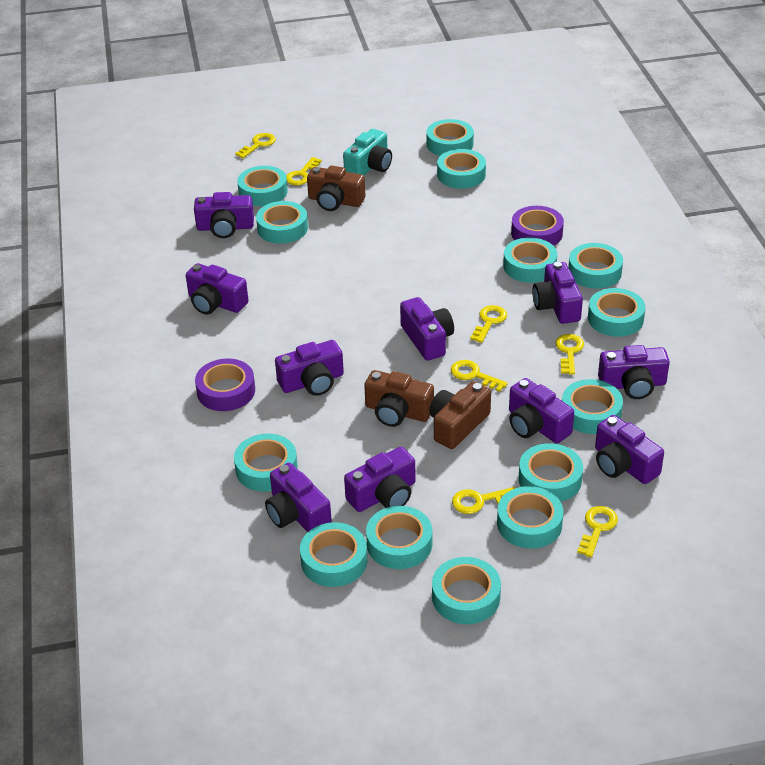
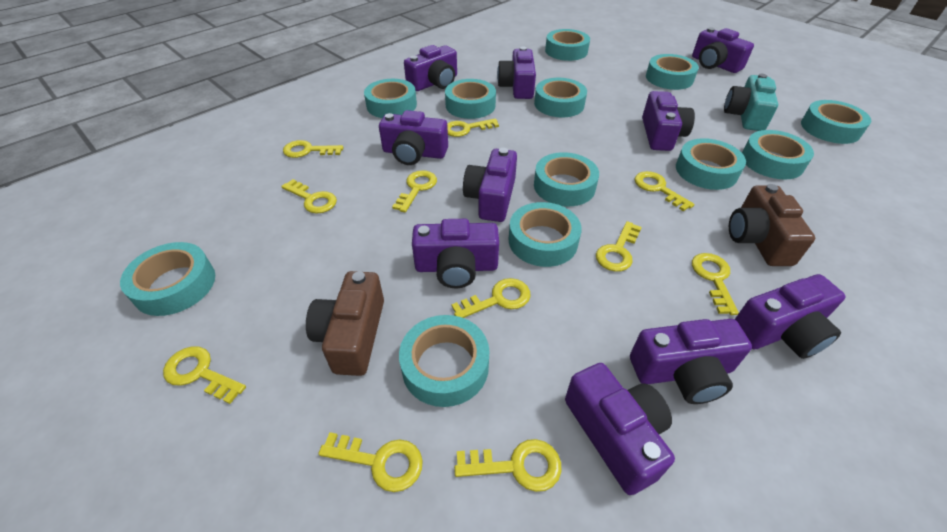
brown camera: 3 -> 2
purple tape: 2 -> 0
turquoise tape: 14 -> 12
yellow key: 7 -> 11

